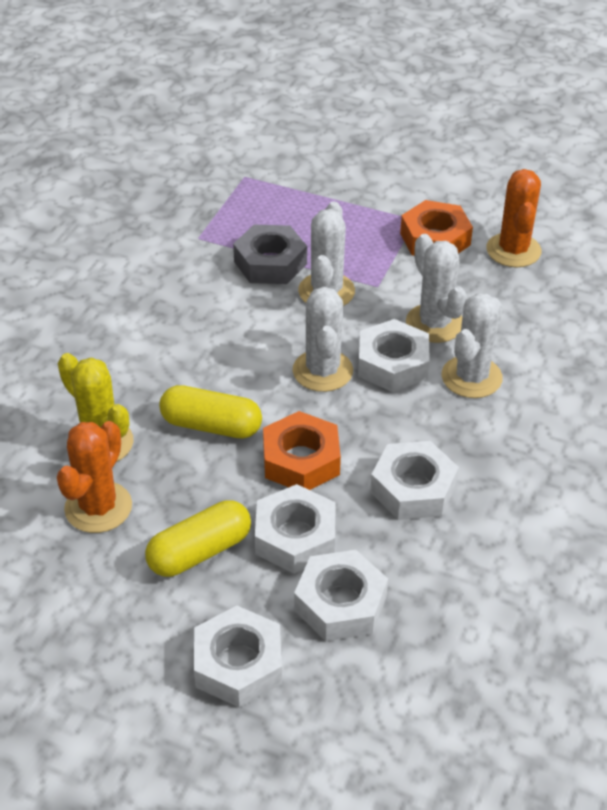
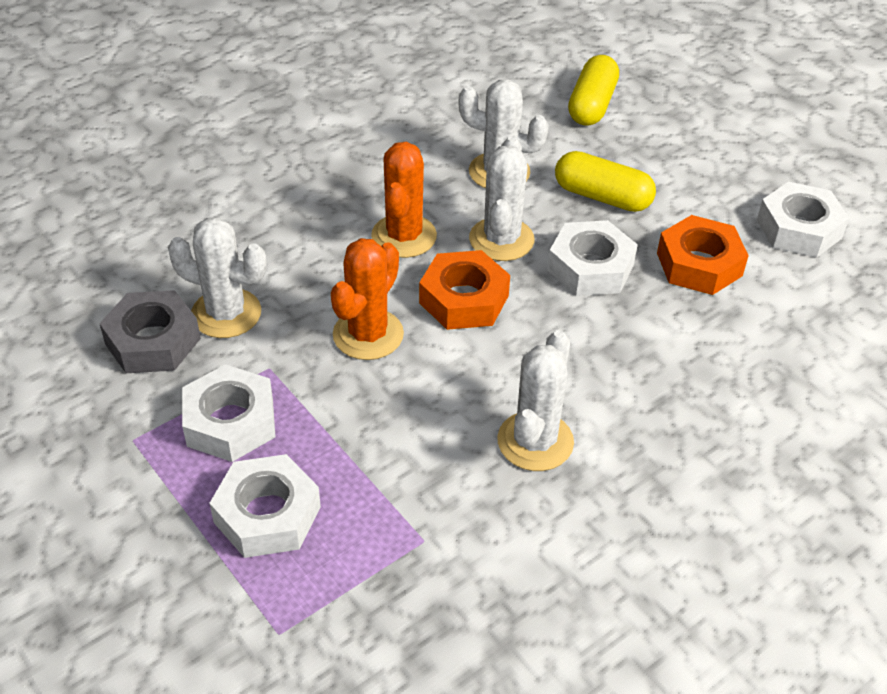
white nut: 5 -> 4
yellow cactus: 1 -> 0

